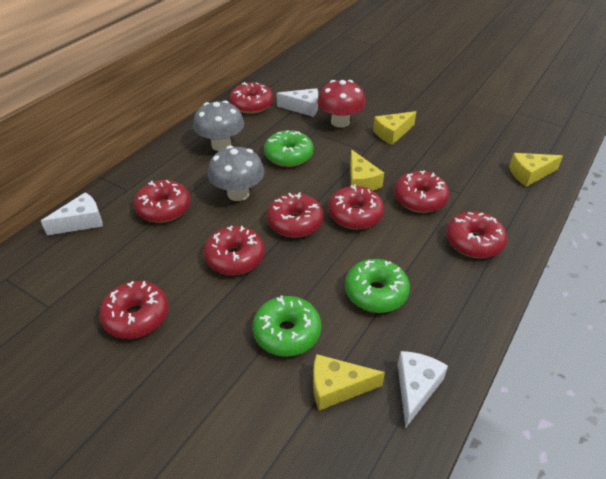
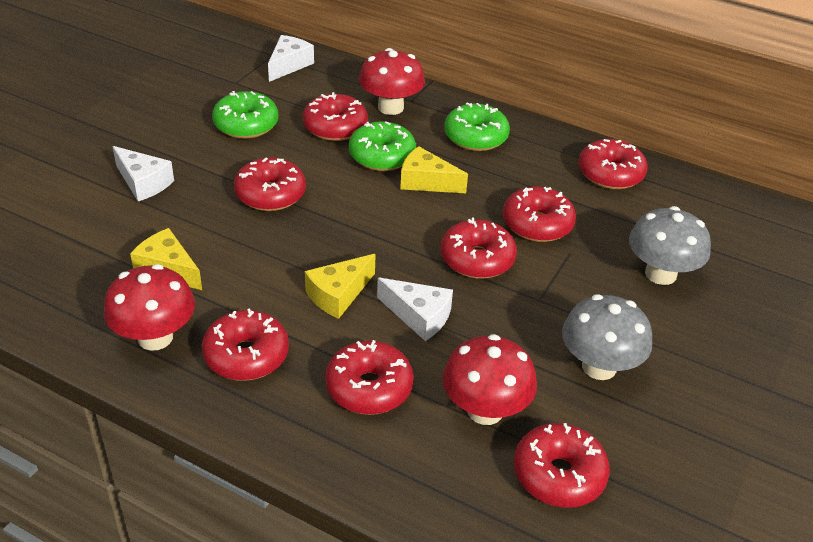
red mushroom: 1 -> 3
yellow cheese: 4 -> 3

